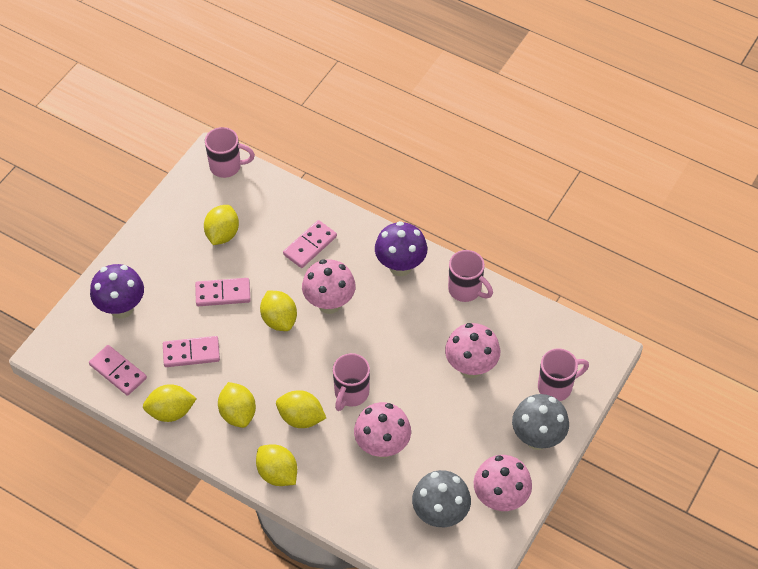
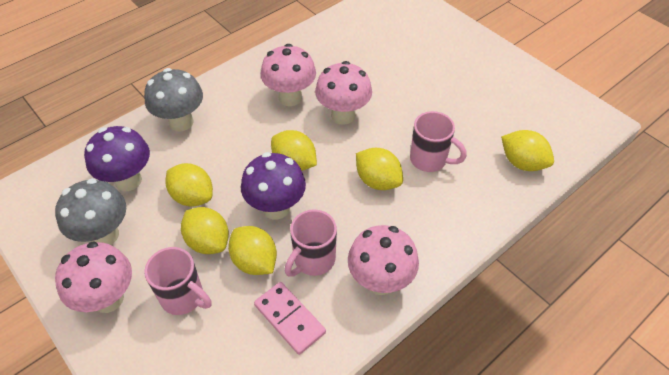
pink domino: 4 -> 1
pink mug: 4 -> 3

